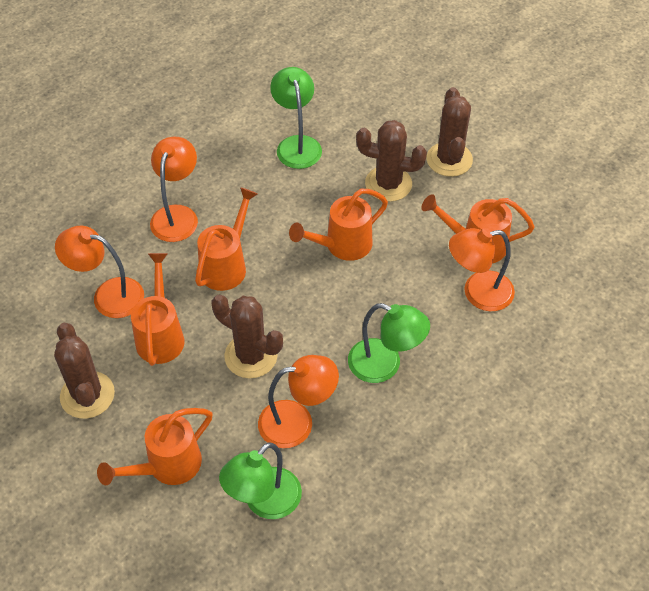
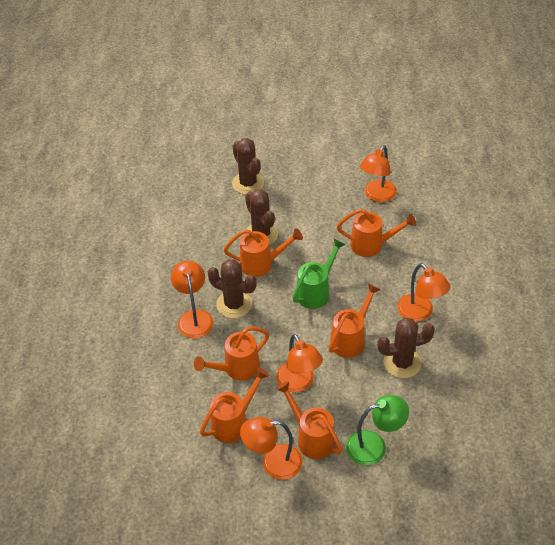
green lamp: 3 -> 1
green watering can: 0 -> 1
orange lamp: 4 -> 5
orange watering can: 5 -> 6

